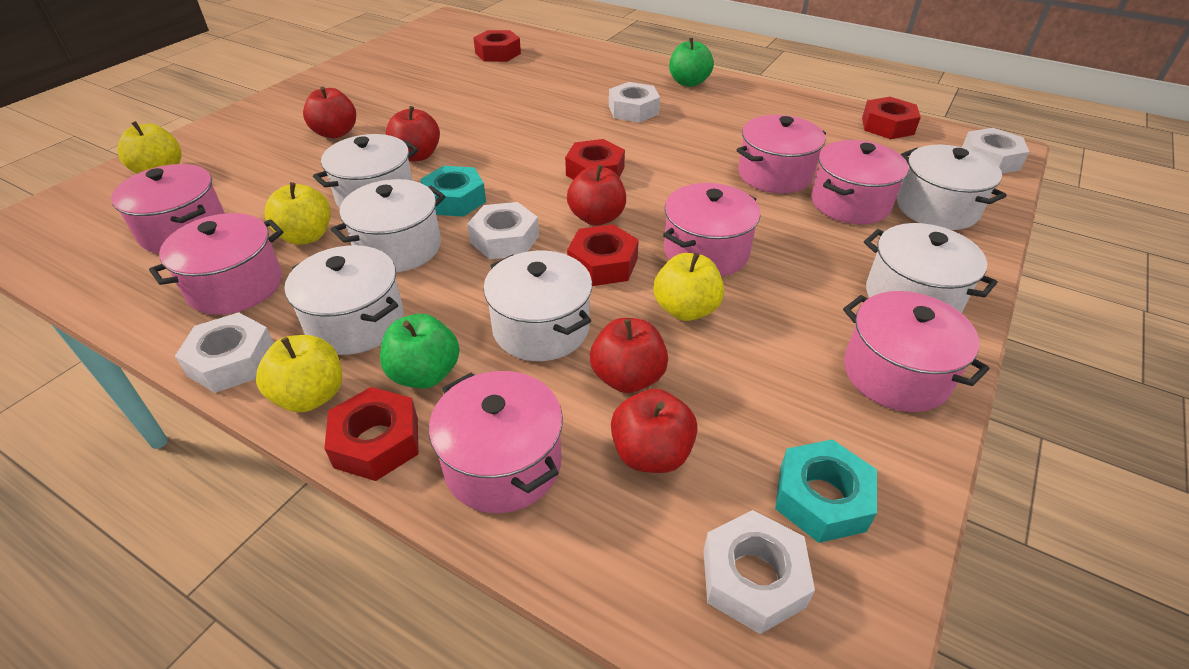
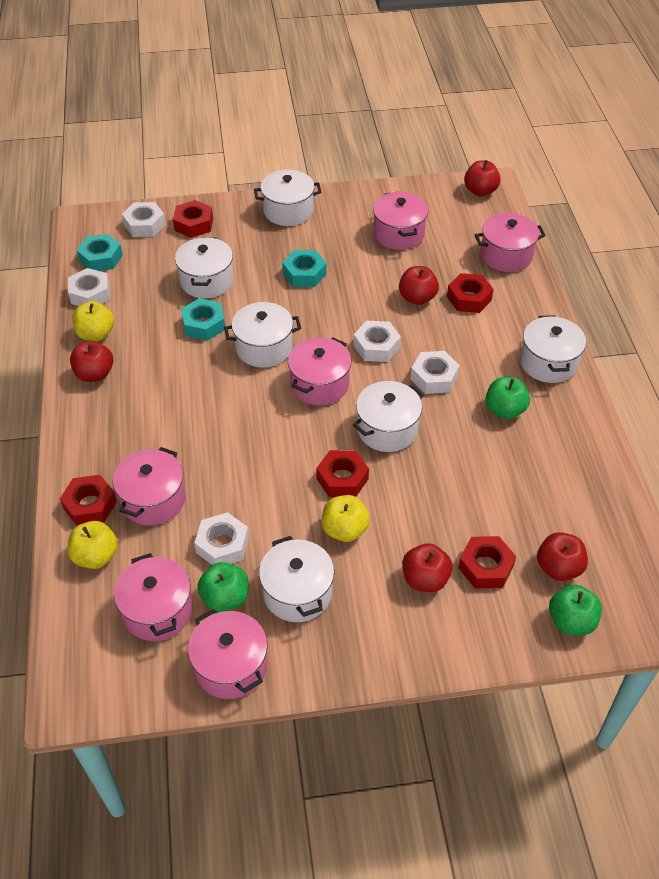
green apple: 2 -> 3
pink pot: 7 -> 6
turquoise nut: 2 -> 3
yellow apple: 4 -> 3

